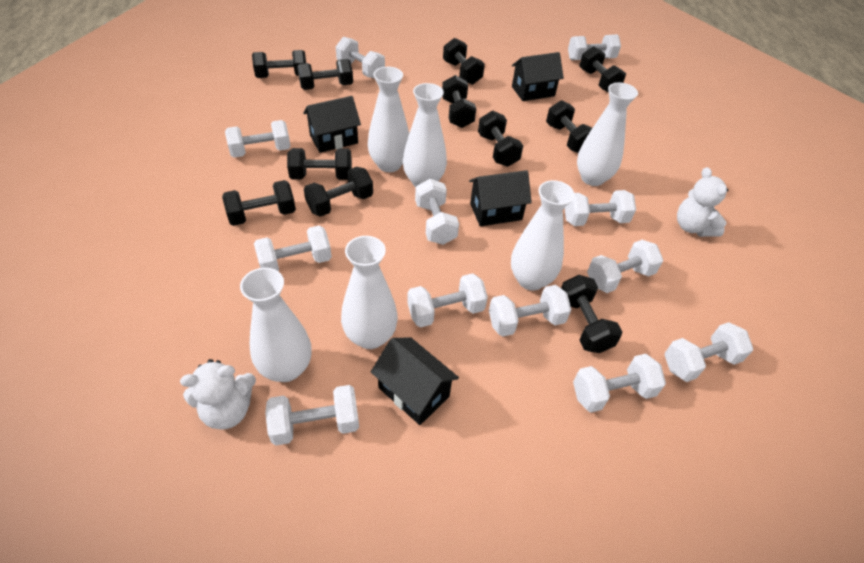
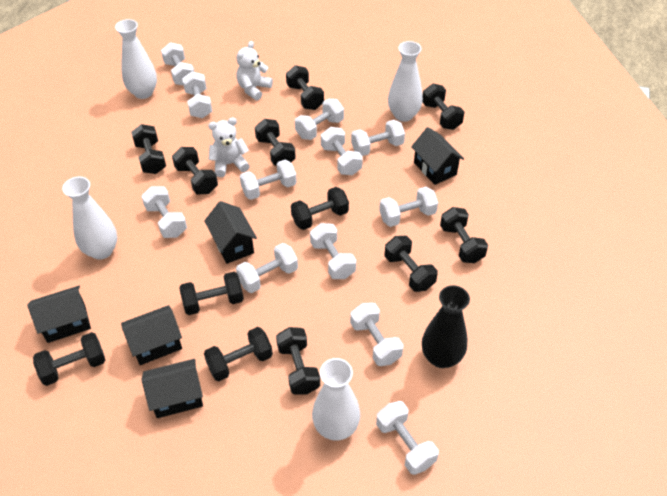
black dumbbell: 11 -> 12
black house: 4 -> 5
black vase: 0 -> 1
white vase: 6 -> 4

